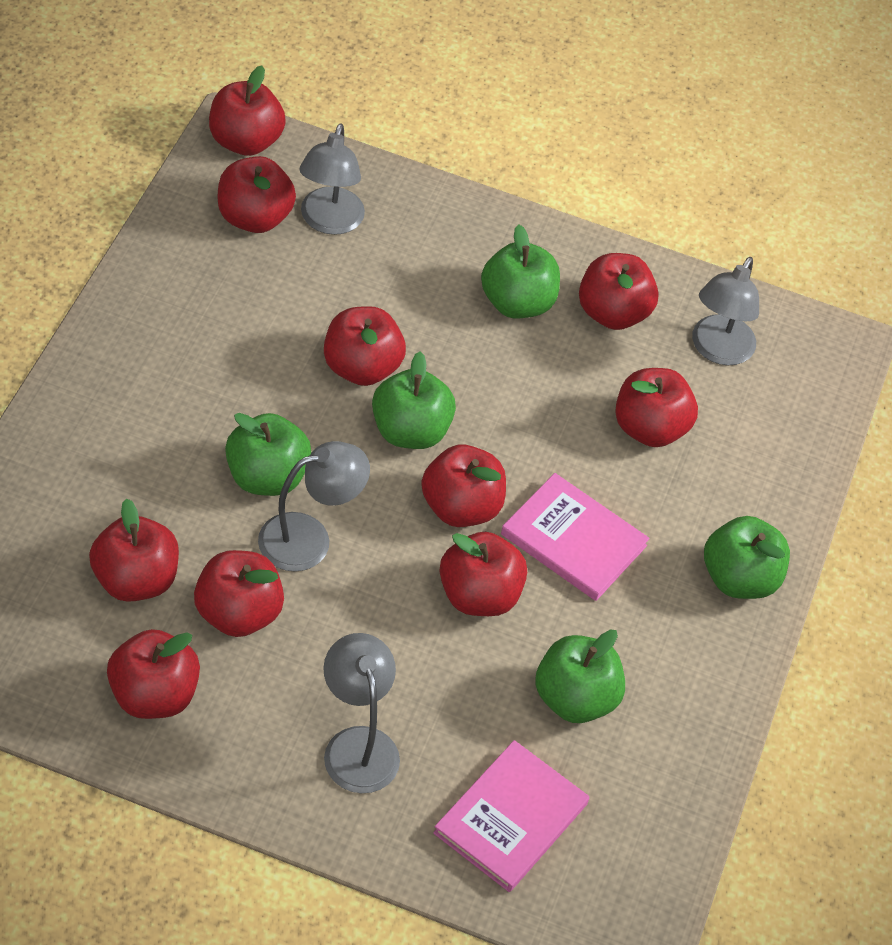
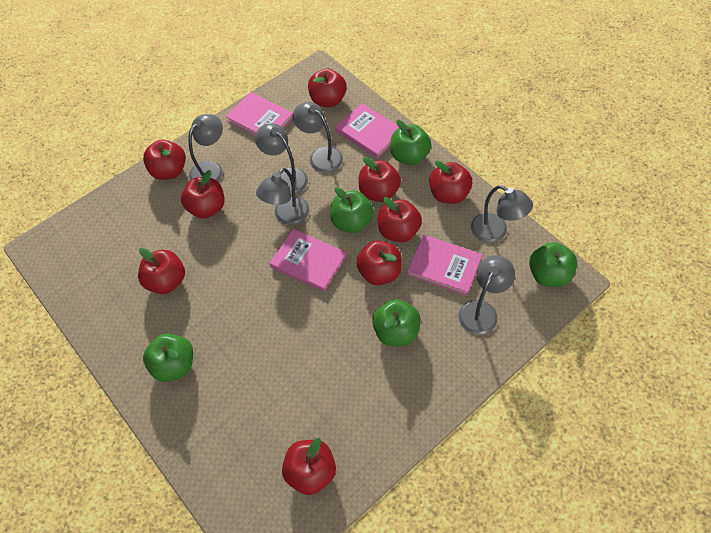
grey lamp: 4 -> 6
pink book: 2 -> 4
red apple: 10 -> 9

